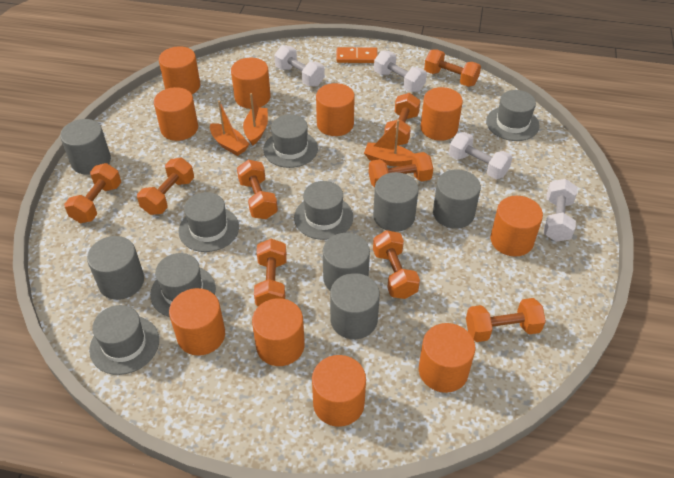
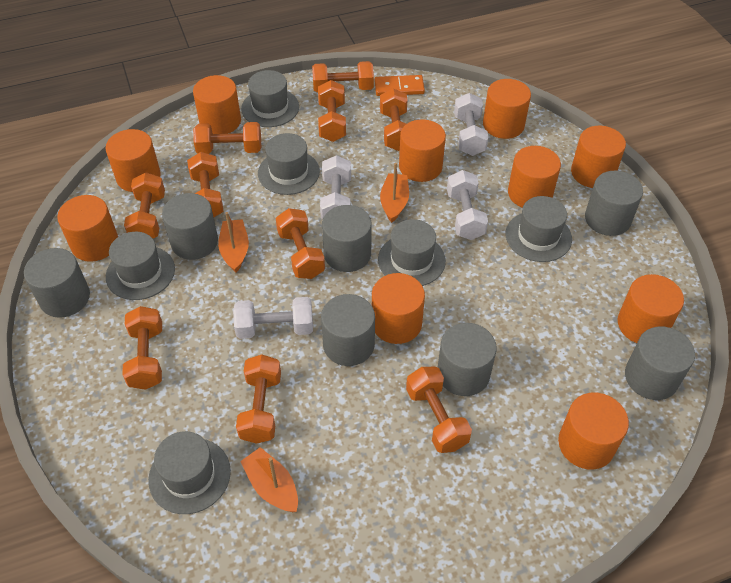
grey cylinder: 6 -> 7
orange dumbbell: 9 -> 10

